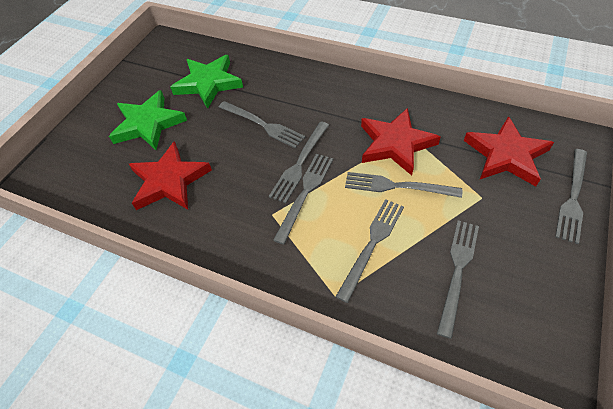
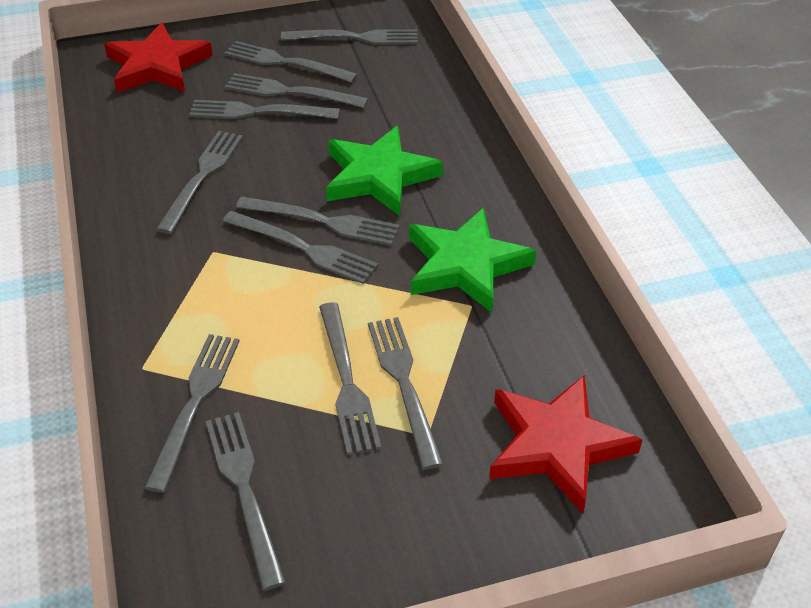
grey fork: 7 -> 11
red star: 3 -> 2

